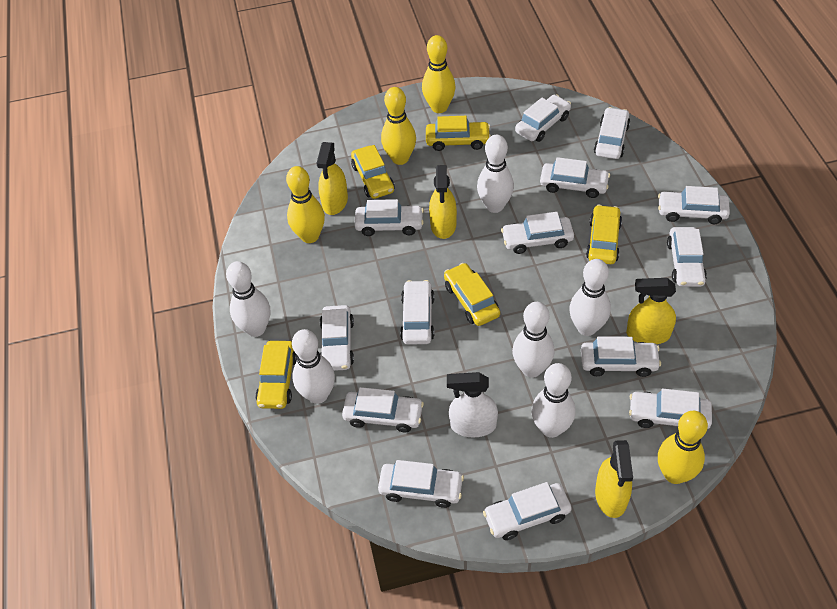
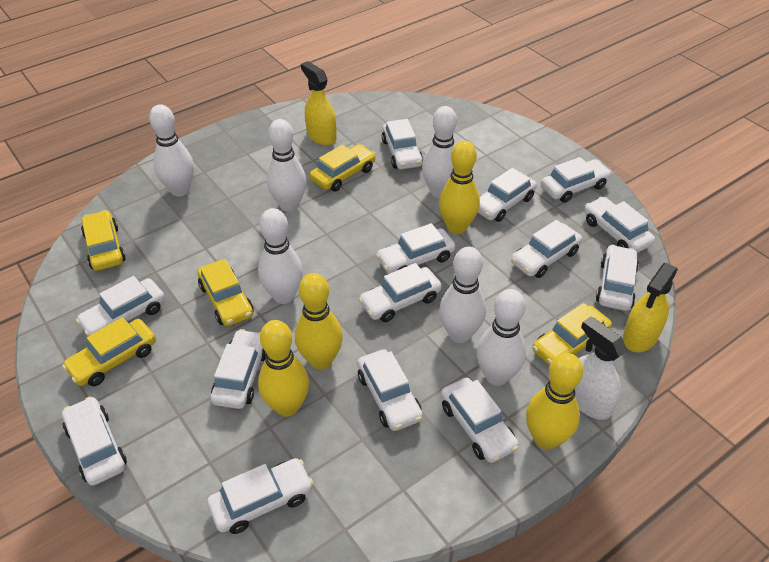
yellow spray bottle: 4 -> 2

